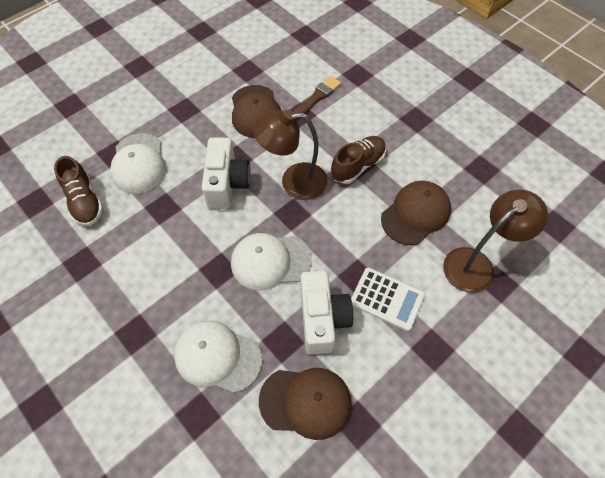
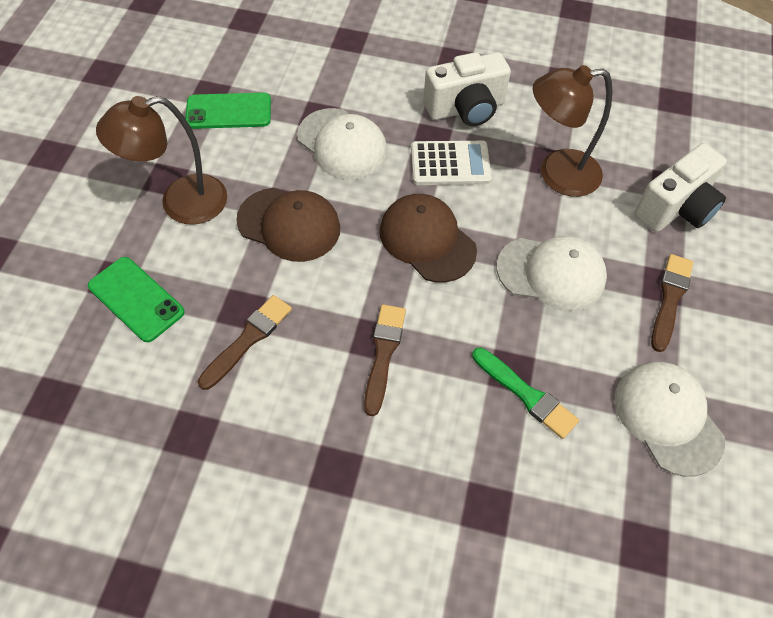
brown brush: 1 -> 3
brown cap: 3 -> 2
brown shoe: 2 -> 0
green brush: 0 -> 1
green phone: 0 -> 2

